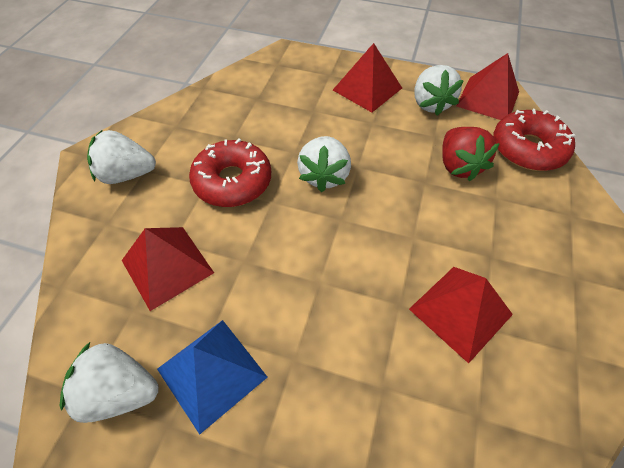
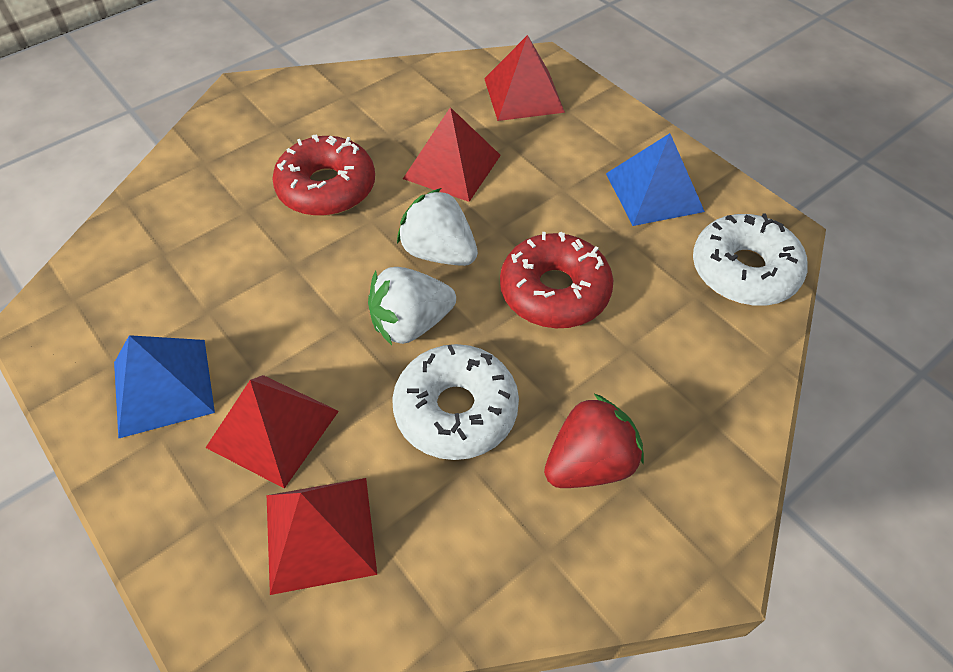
blue pyramid: 1 -> 2
white donut: 0 -> 2
white strawberry: 4 -> 2

